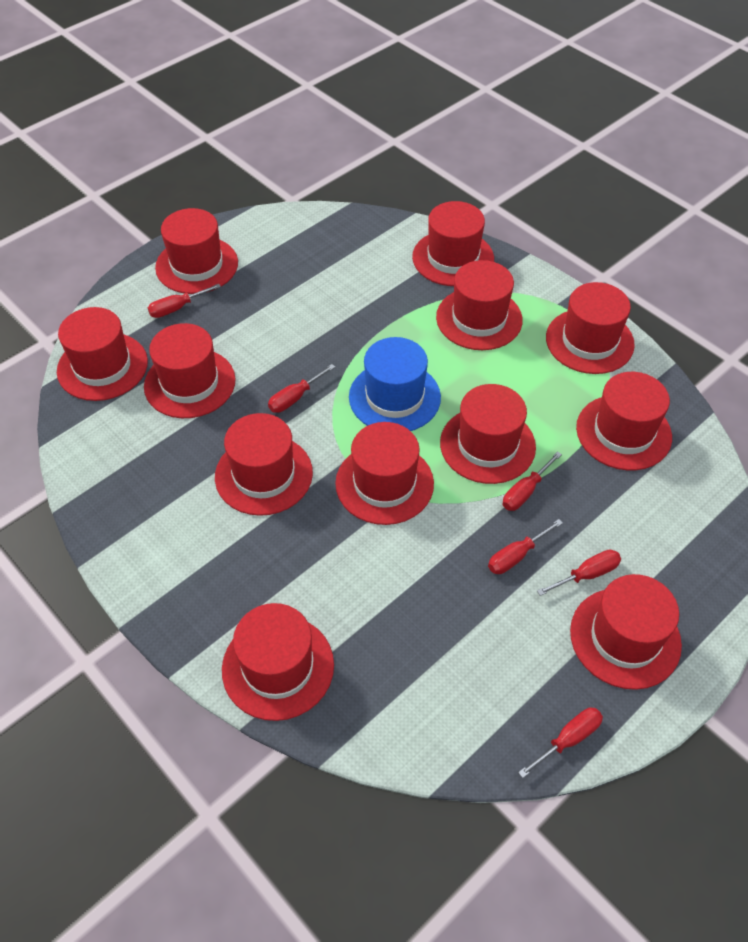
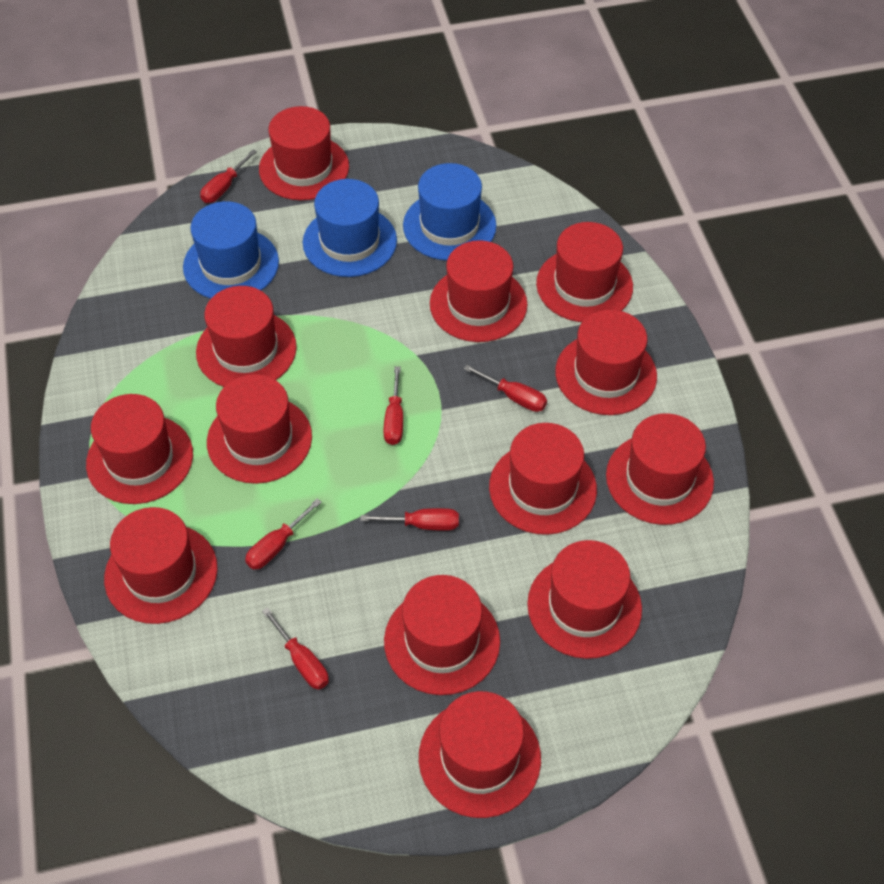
blue hat: 1 -> 3
red hat: 12 -> 13

